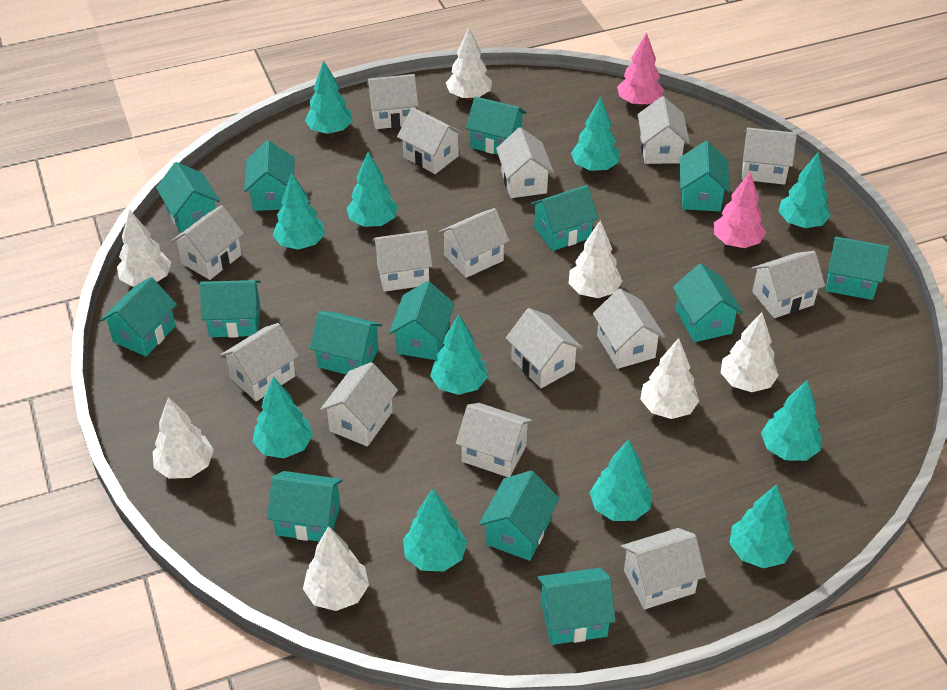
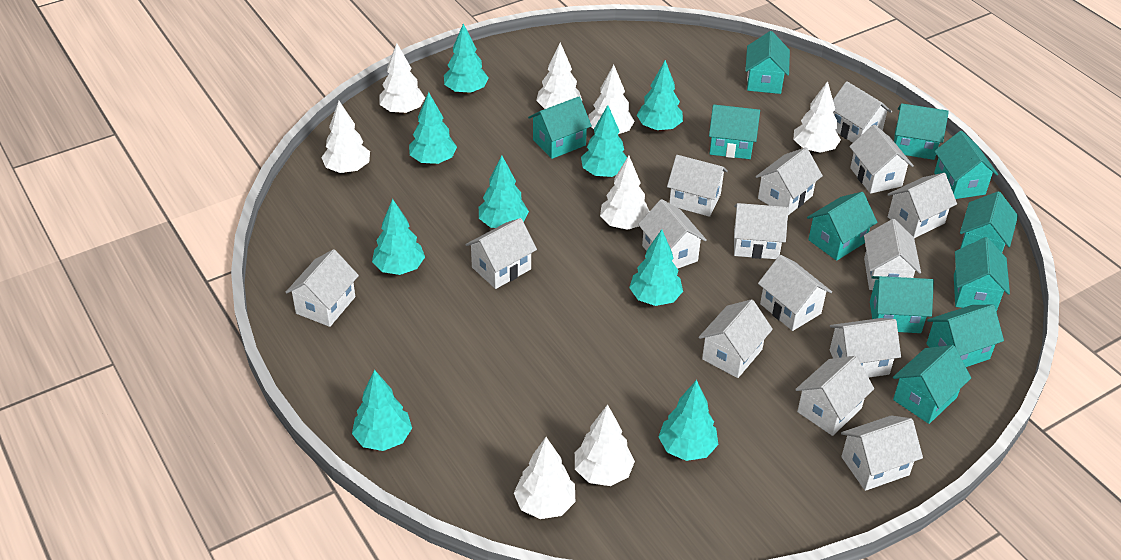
pink tree: 2 -> 0
turquoise house: 14 -> 11
turquoise tree: 11 -> 9
white tree: 7 -> 8

